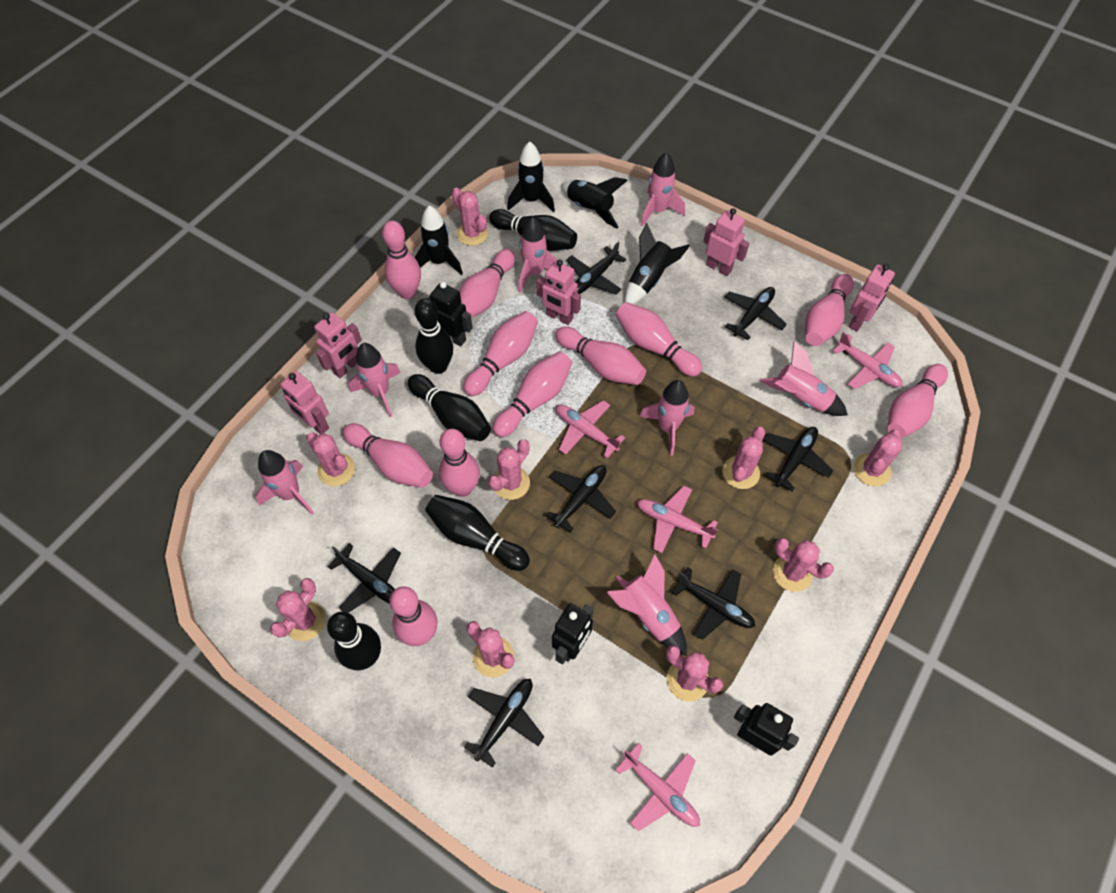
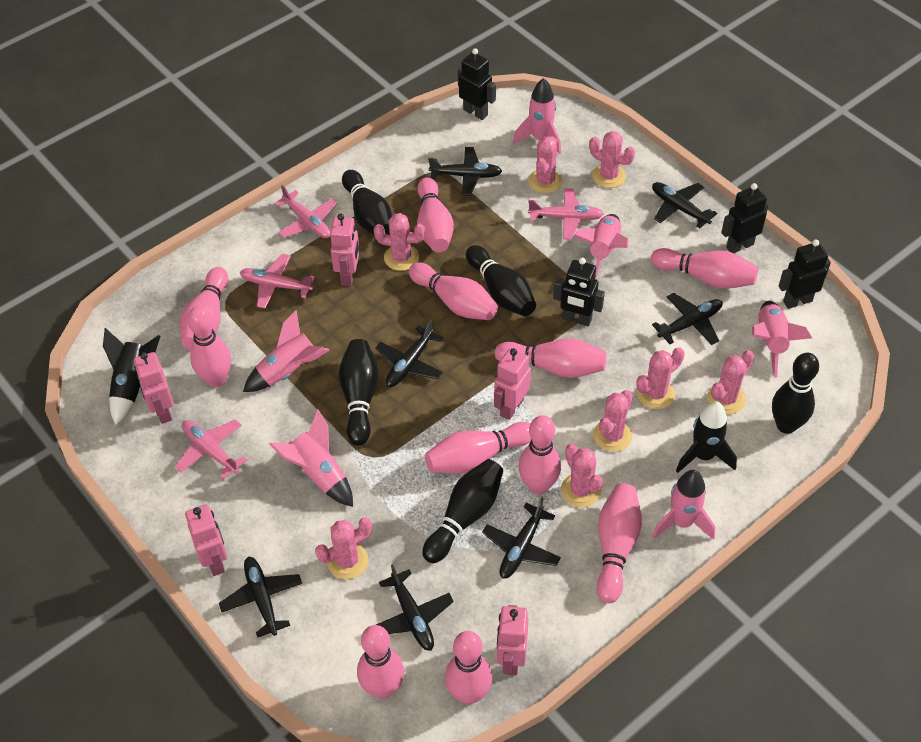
black robot: 3 -> 4
black rocket: 4 -> 2
pink cactus: 9 -> 8
pink rocket: 7 -> 6

